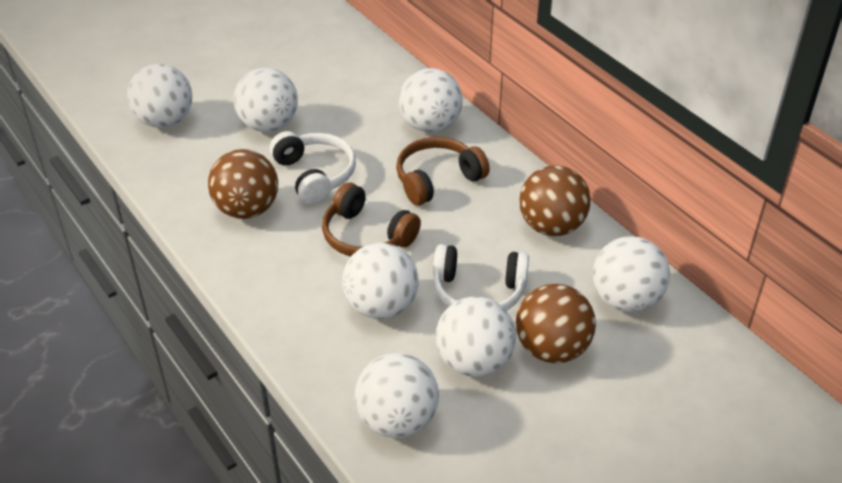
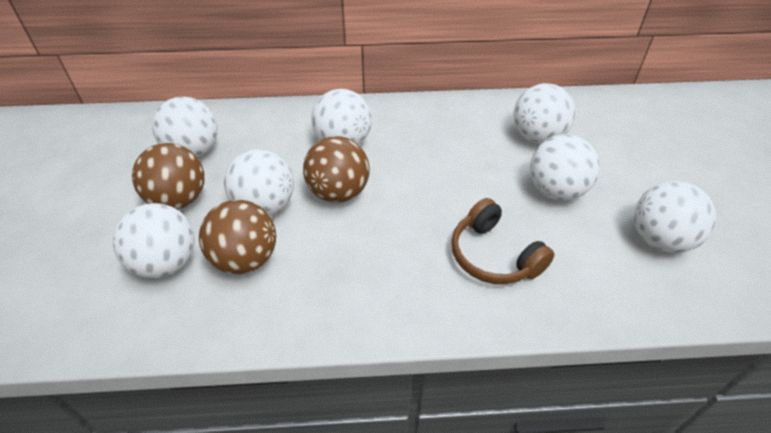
brown headphones: 2 -> 1
white headphones: 2 -> 0

